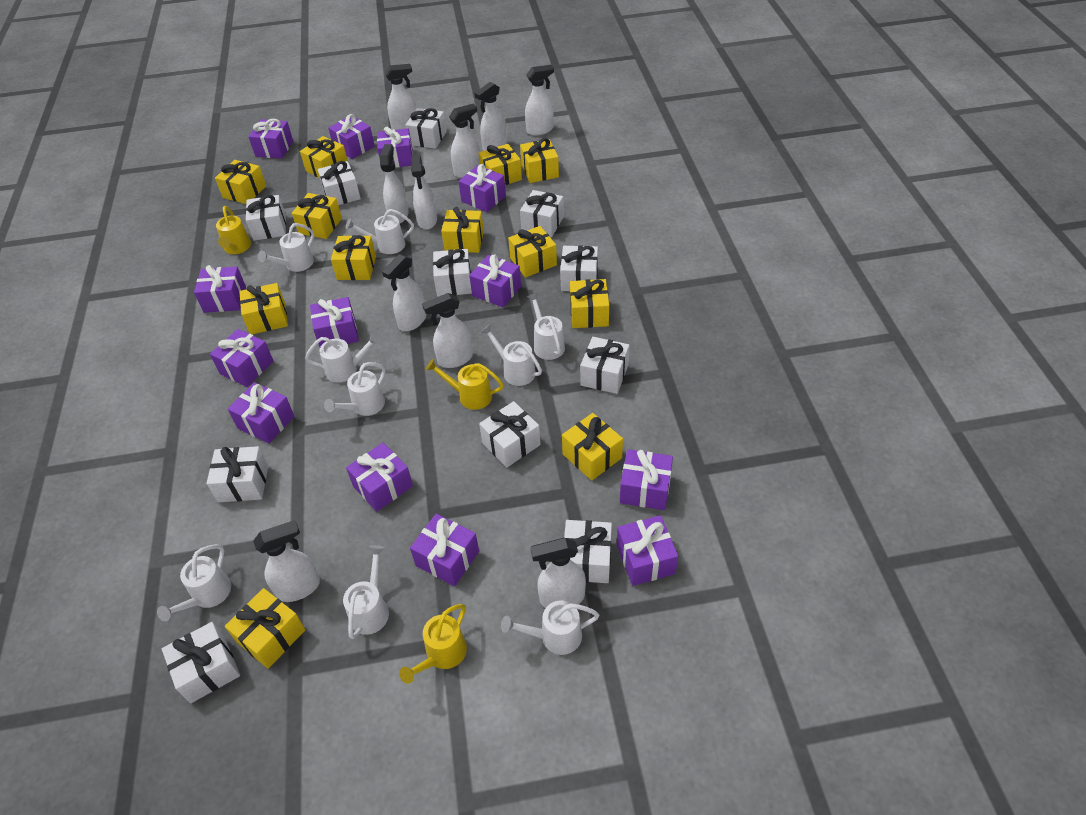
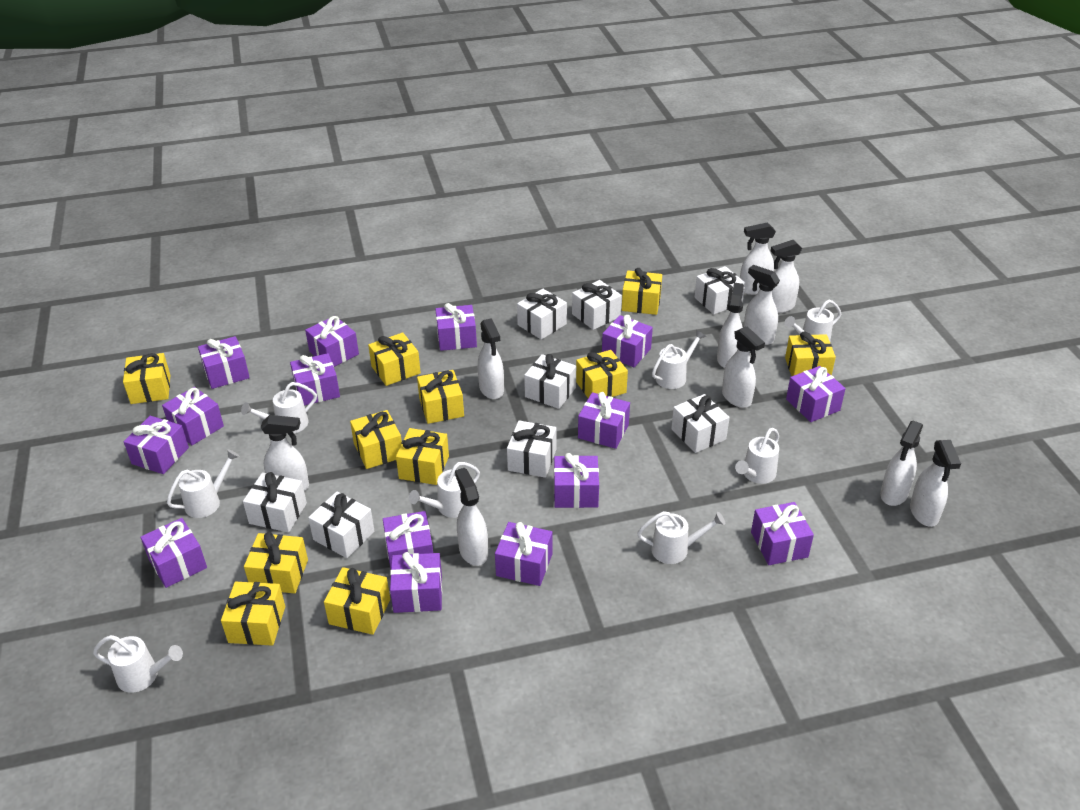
purple gift: 13 -> 15
white gift: 11 -> 8
white watering can: 9 -> 8
yellow gift: 12 -> 11
yellow watering can: 3 -> 0

